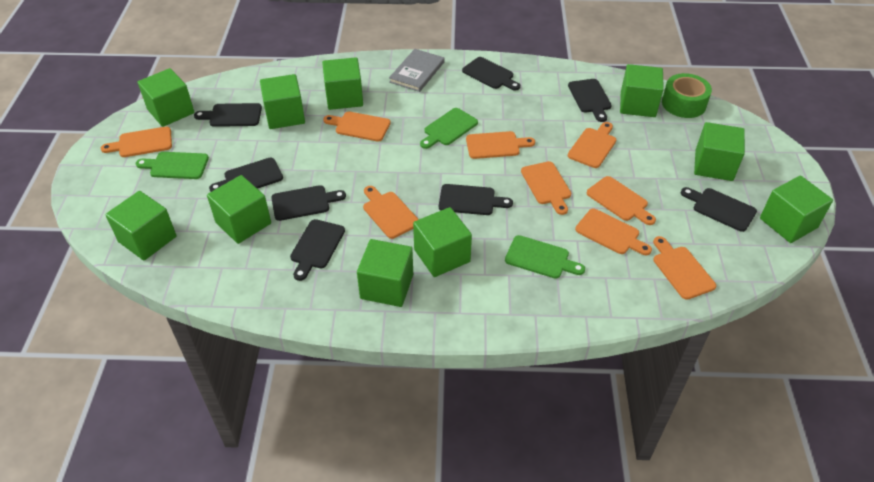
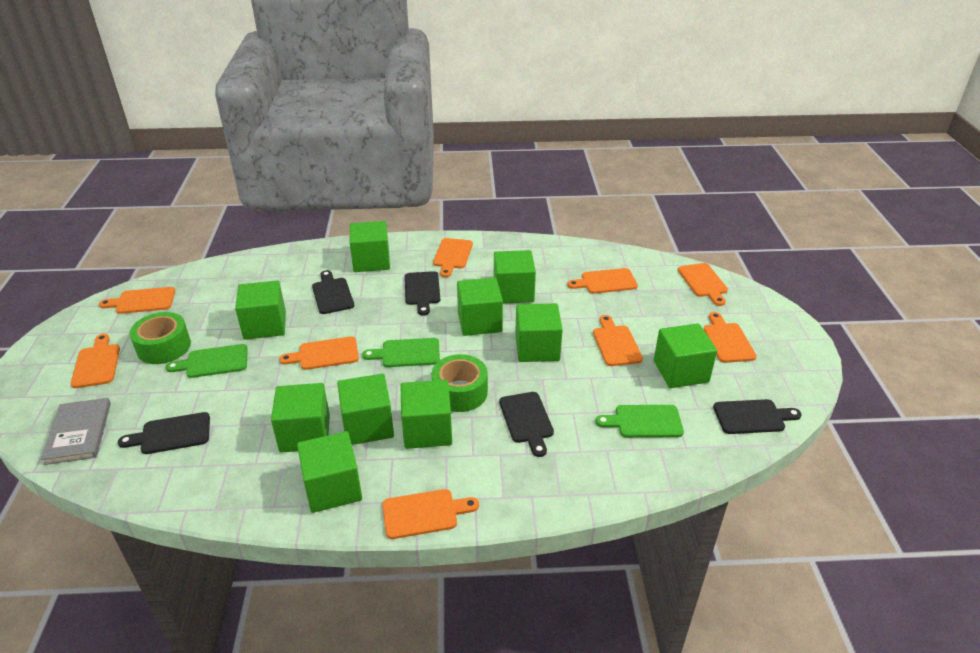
black cutting board: 8 -> 5
green tape: 1 -> 2

